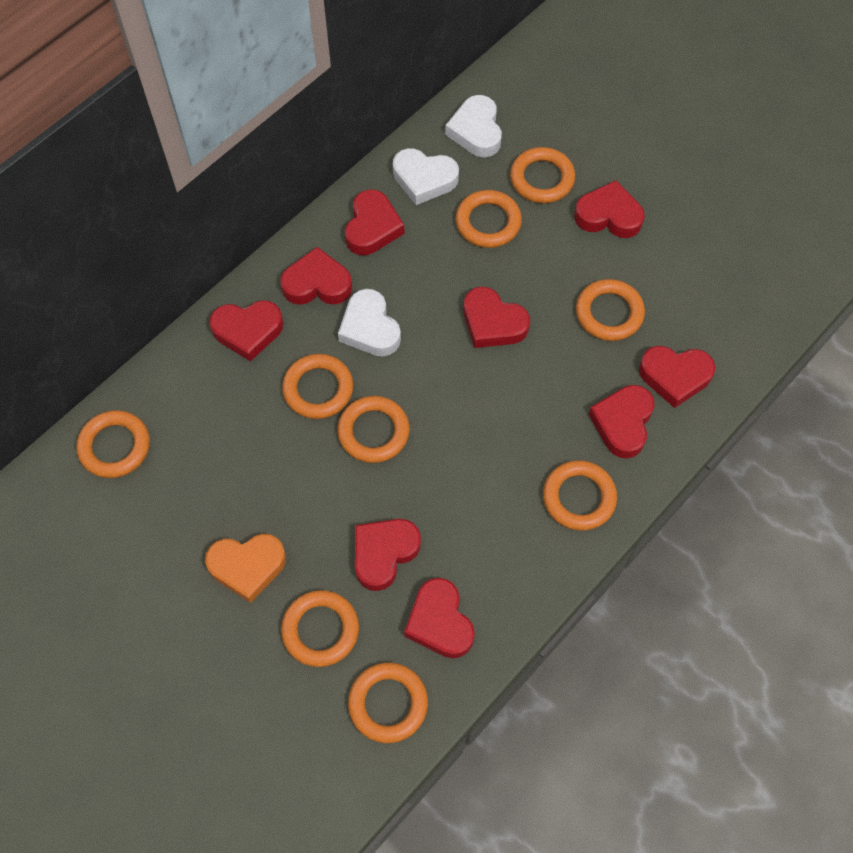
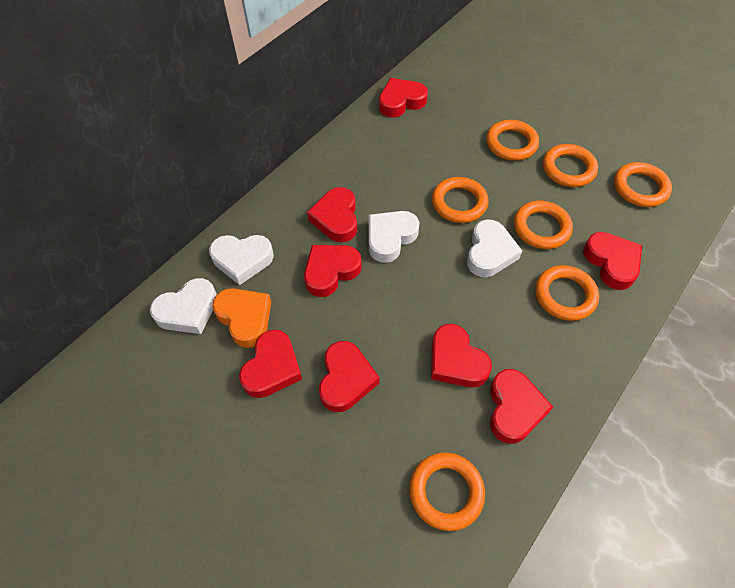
orange ring: 9 -> 7
red heart: 9 -> 8
white heart: 3 -> 4

